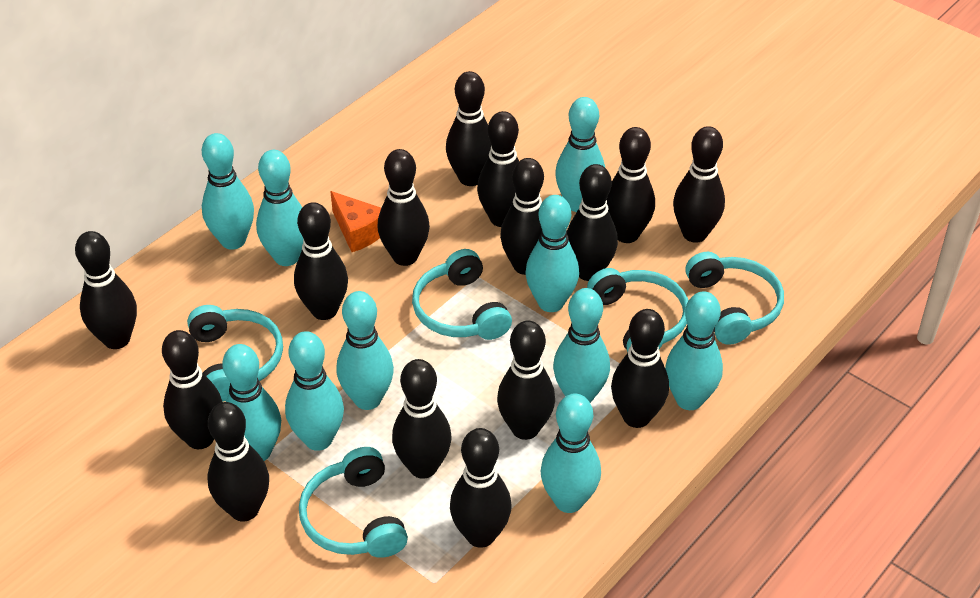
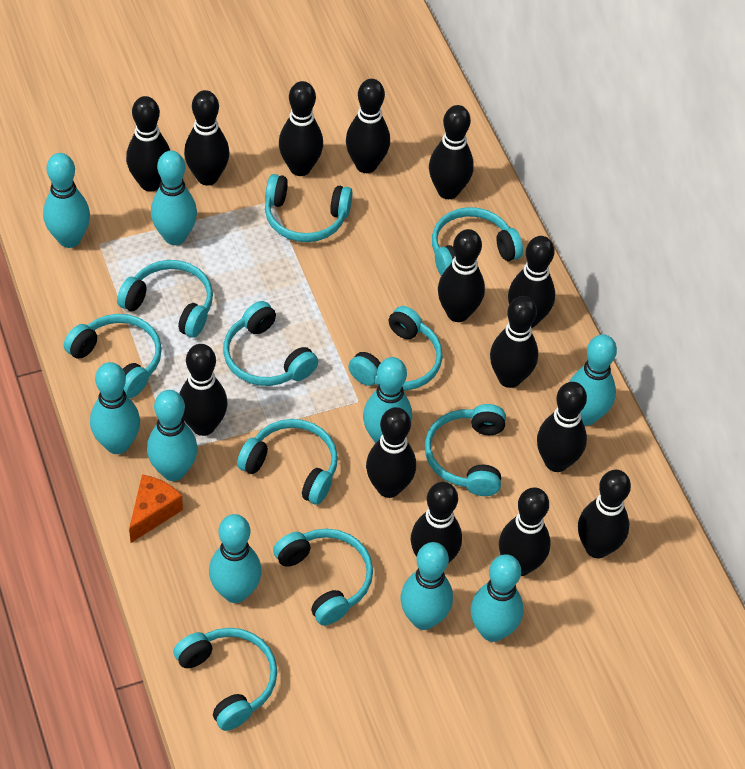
black bowling pin: 15 -> 14
turquoise bowling pin: 10 -> 9
turquoise headphones: 5 -> 10

